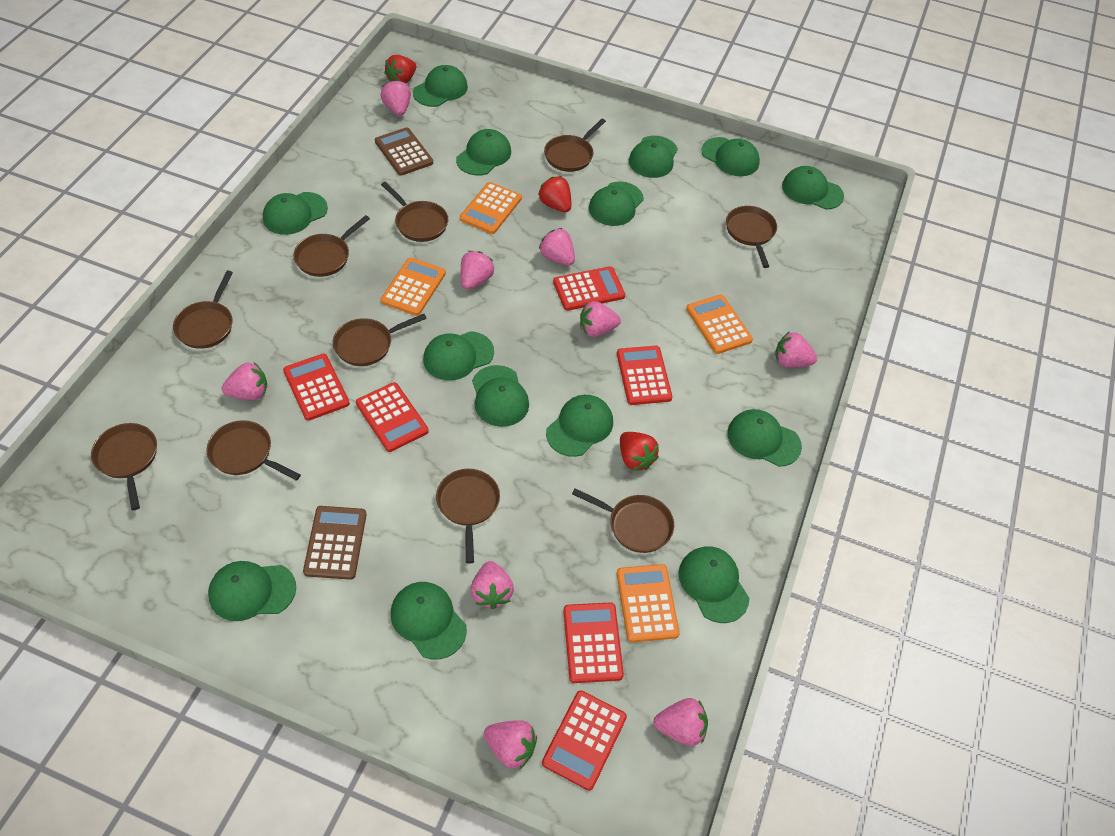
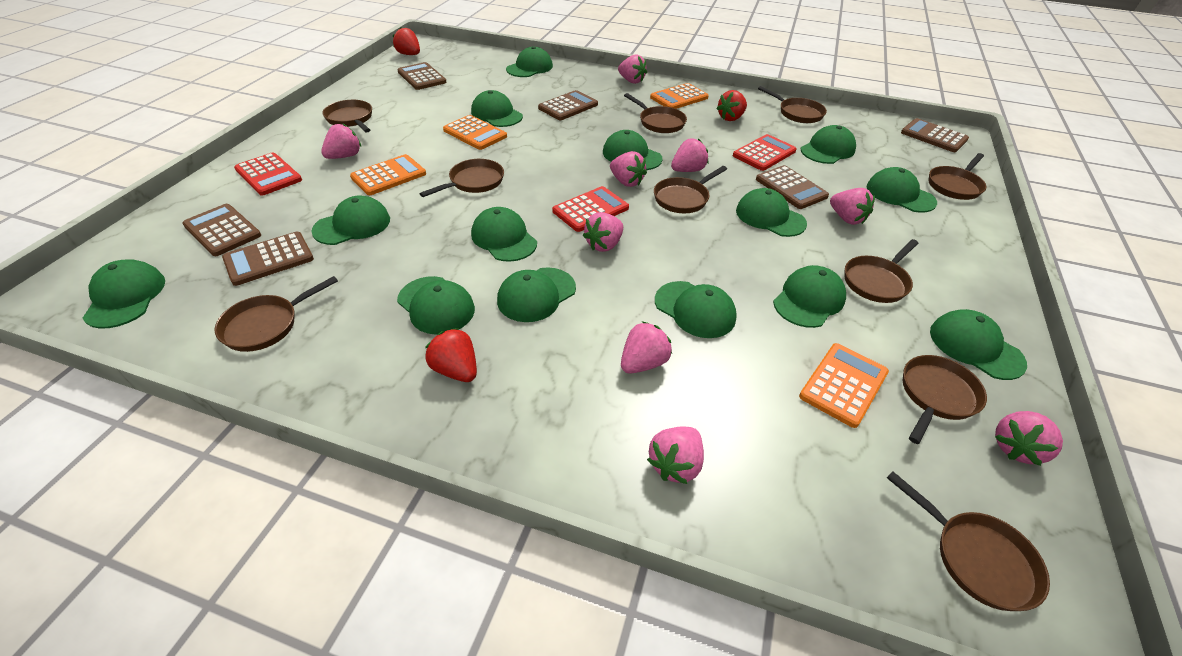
brown calculator: 2 -> 6
red calculator: 6 -> 3

